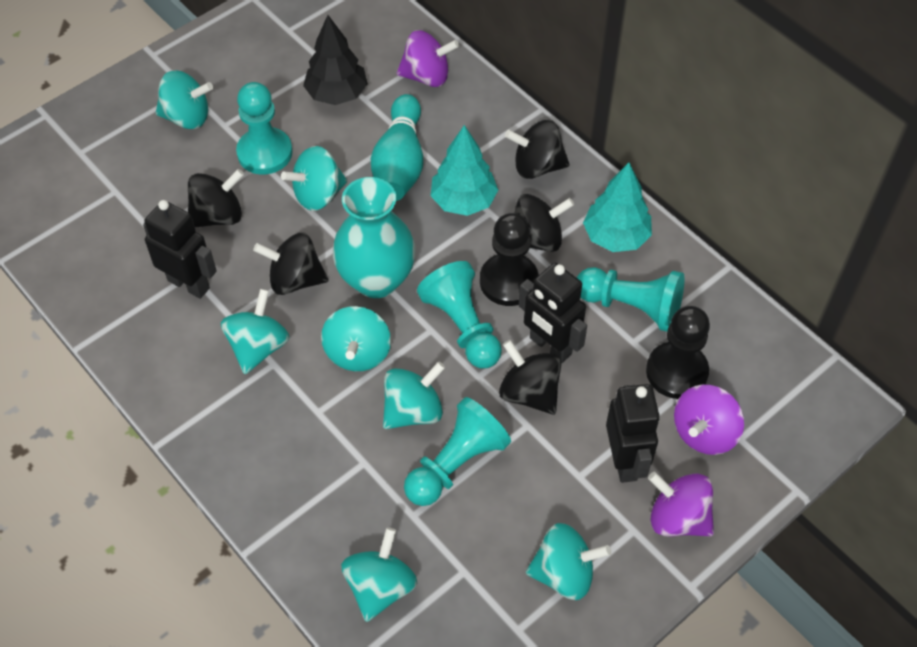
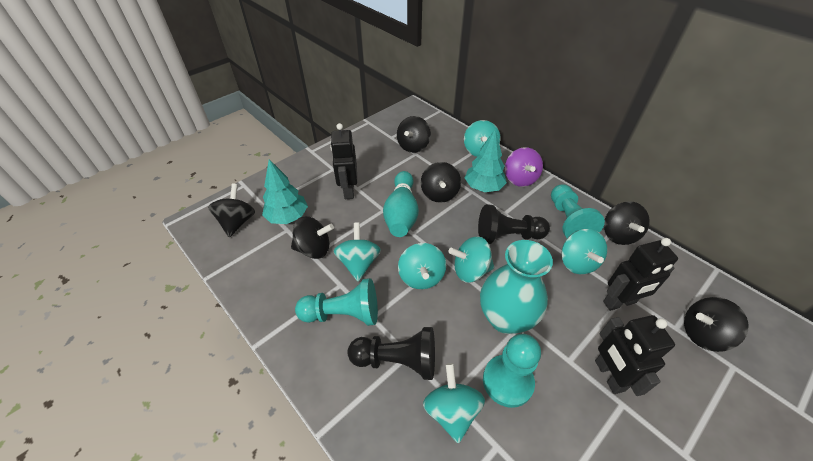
black spinning top: 5 -> 6
black tree: 1 -> 0
purple spinning top: 3 -> 1
turquoise pawn: 4 -> 3
turquoise spinning top: 7 -> 6

